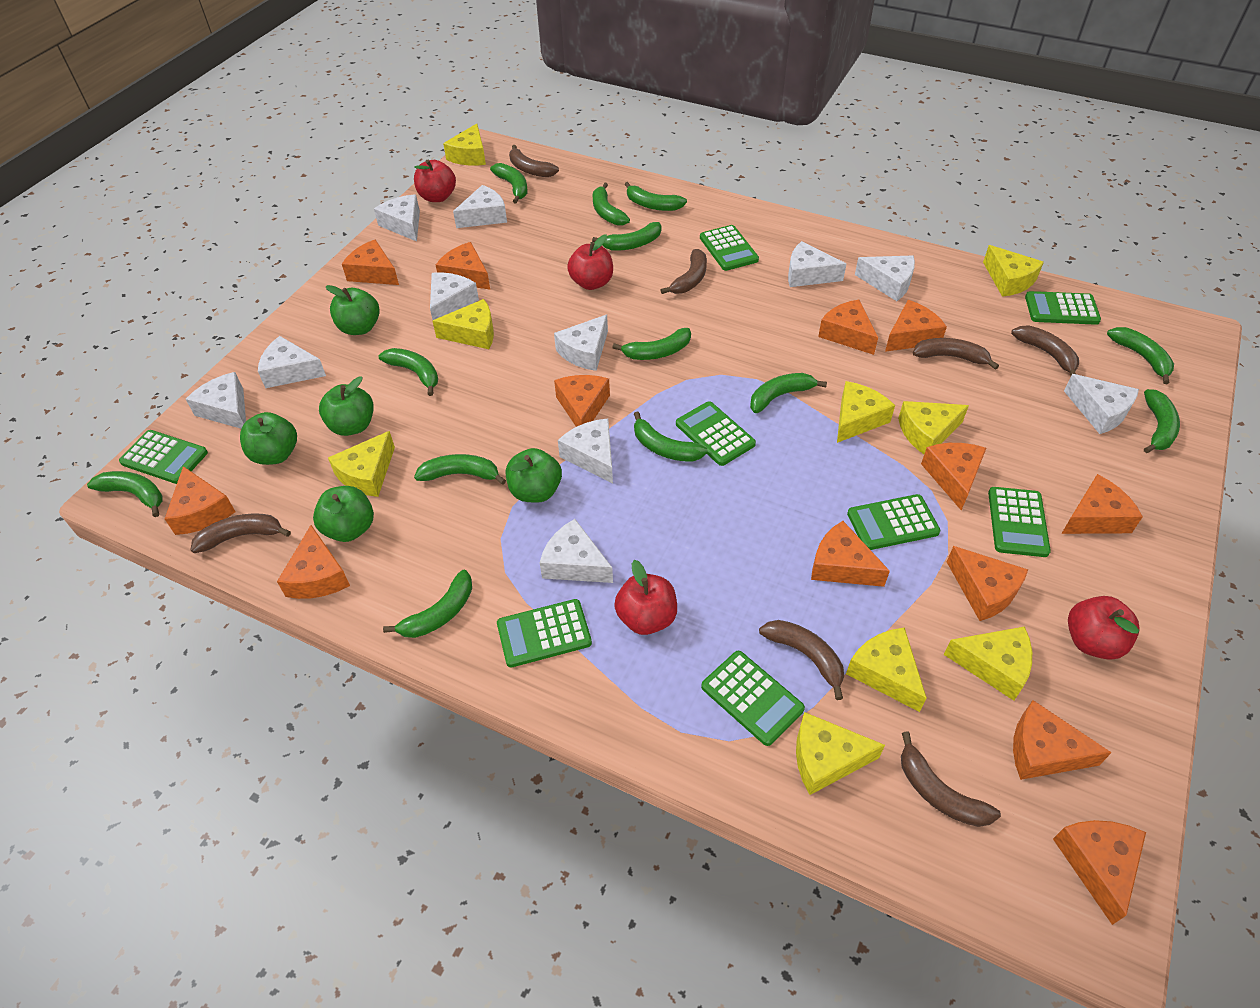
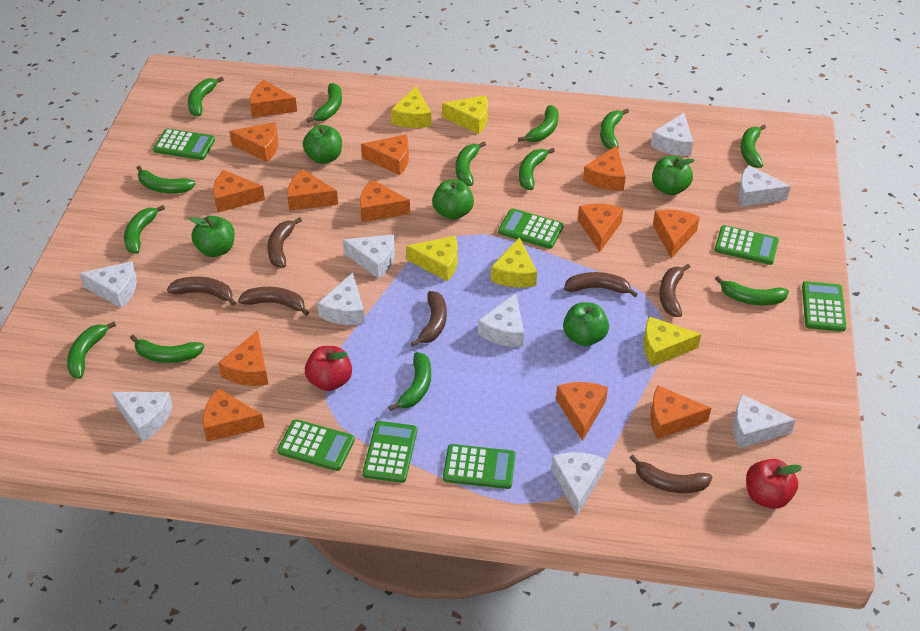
green calculator: 8 -> 7
red apple: 4 -> 2
white cheese: 11 -> 9
yellow cheese: 9 -> 5

